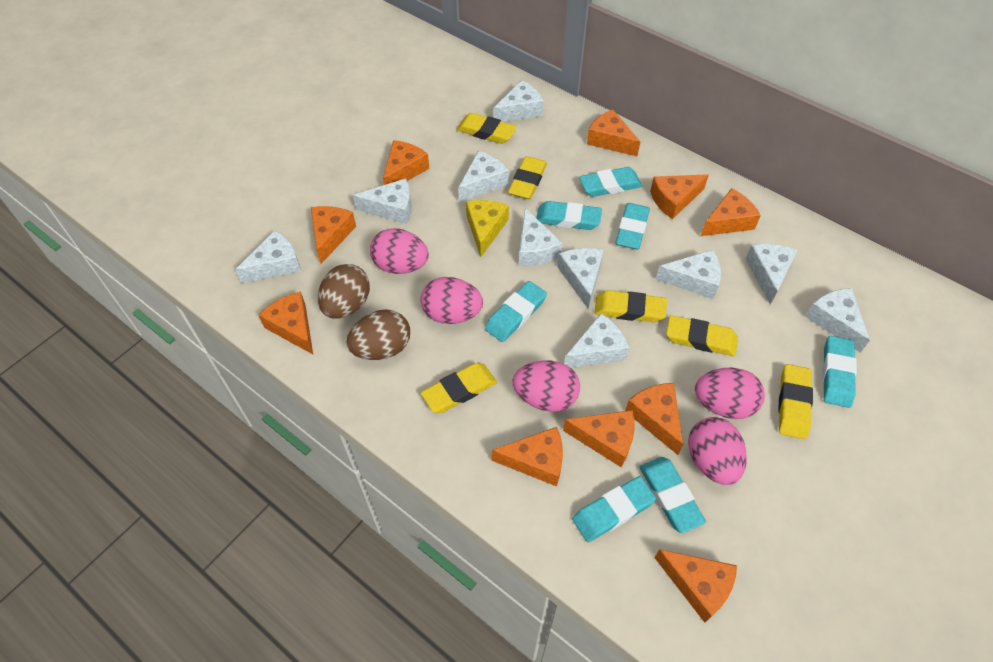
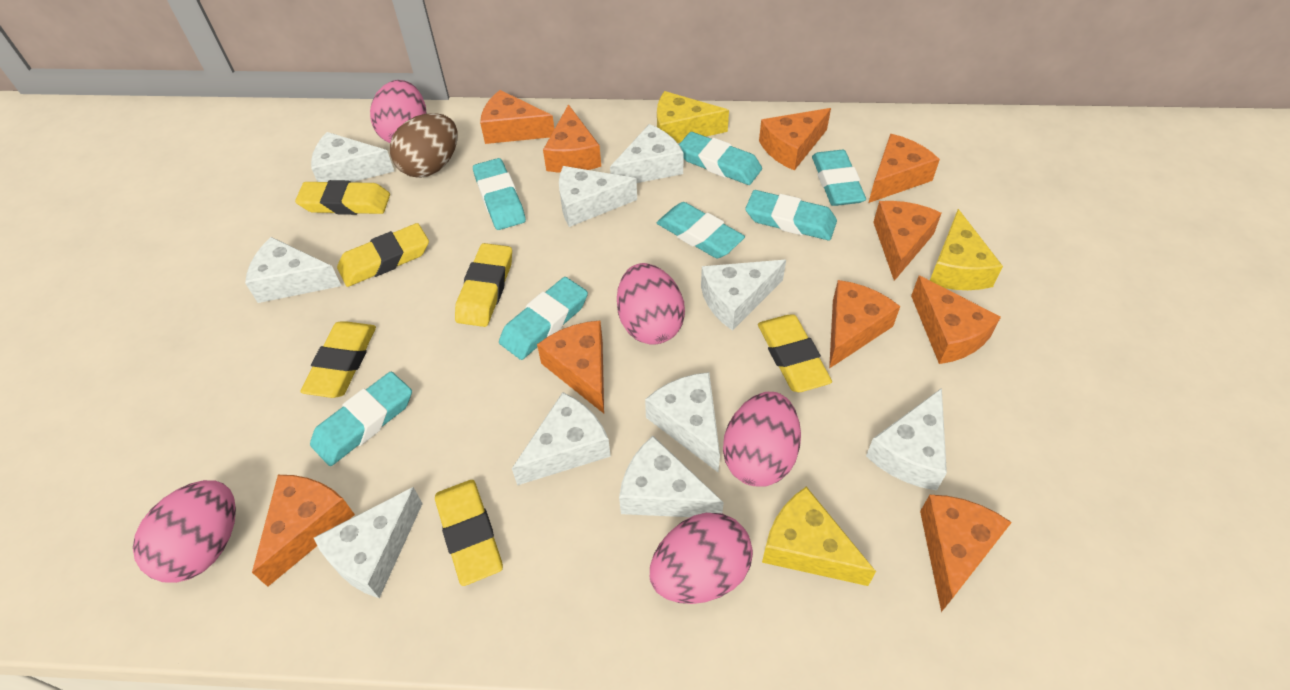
brown egg: 2 -> 1
yellow cheese: 1 -> 3

